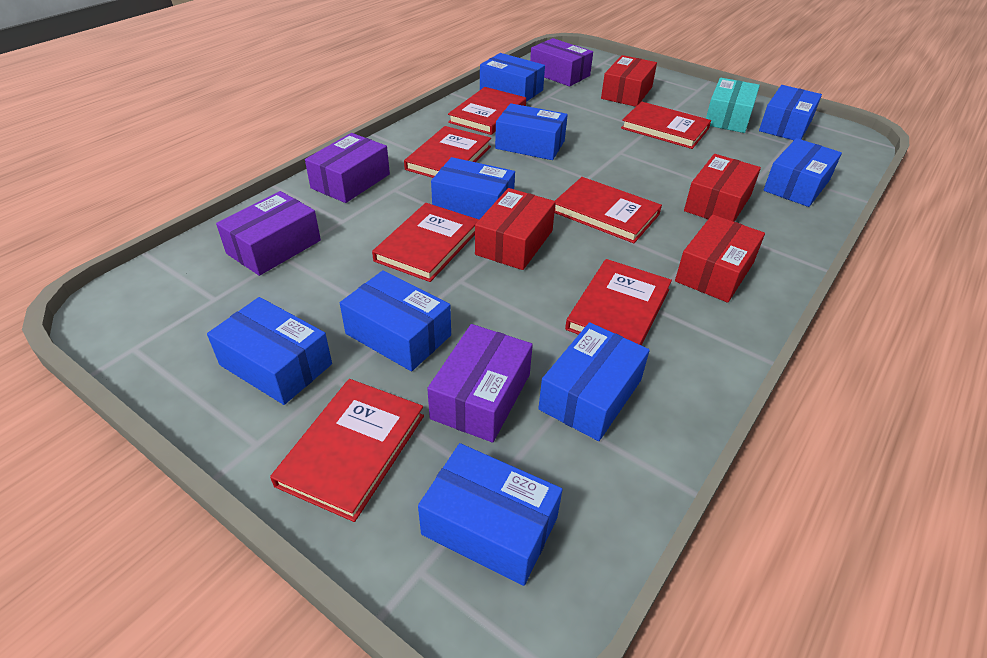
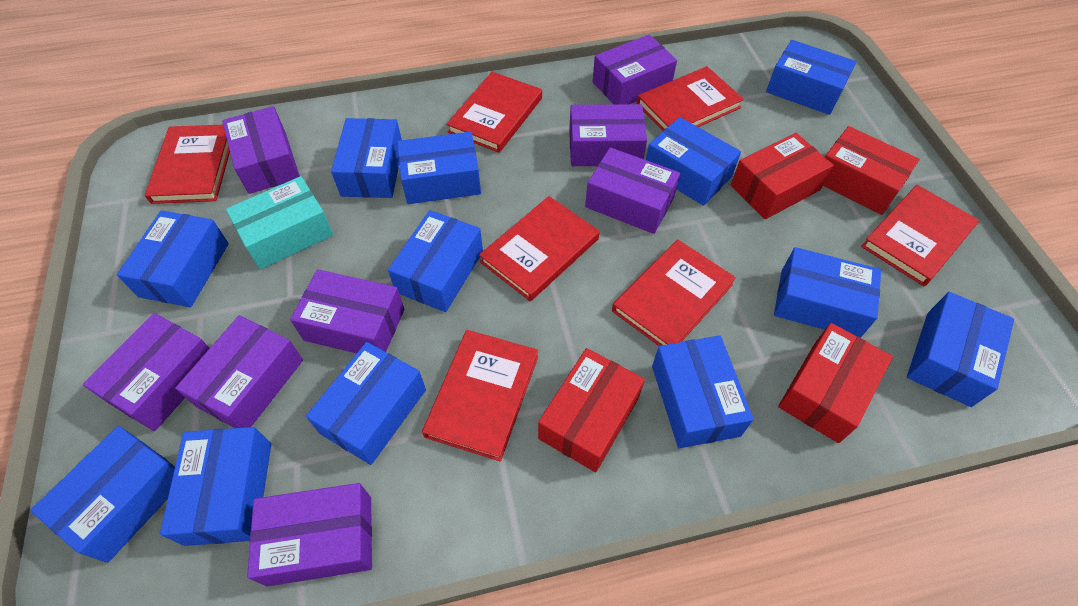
blue box: 9 -> 12
purple box: 4 -> 8

